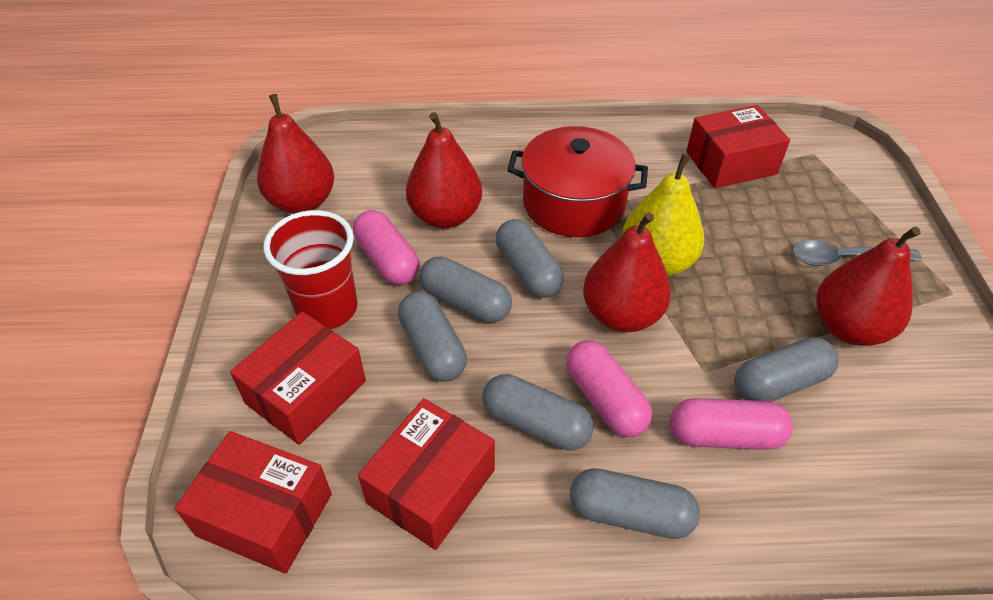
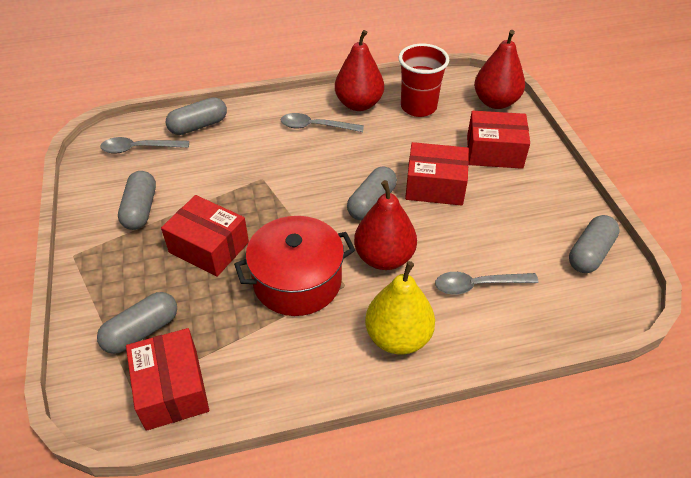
grey capsule: 6 -> 5
grey spoon: 1 -> 3
pink capsule: 3 -> 0
red pear: 4 -> 3

